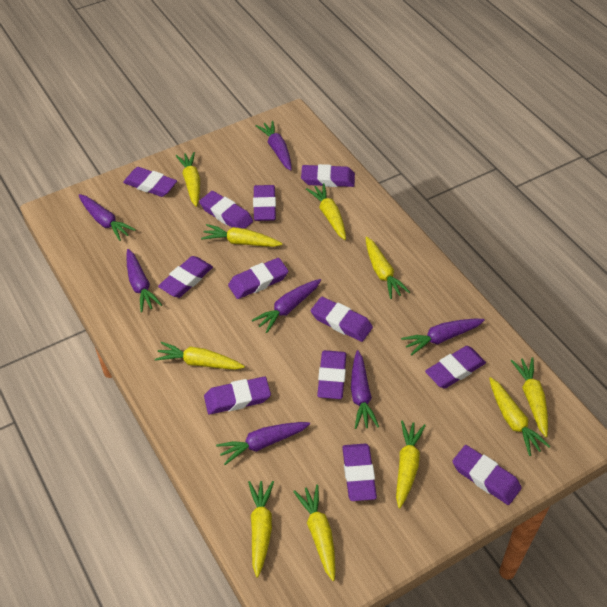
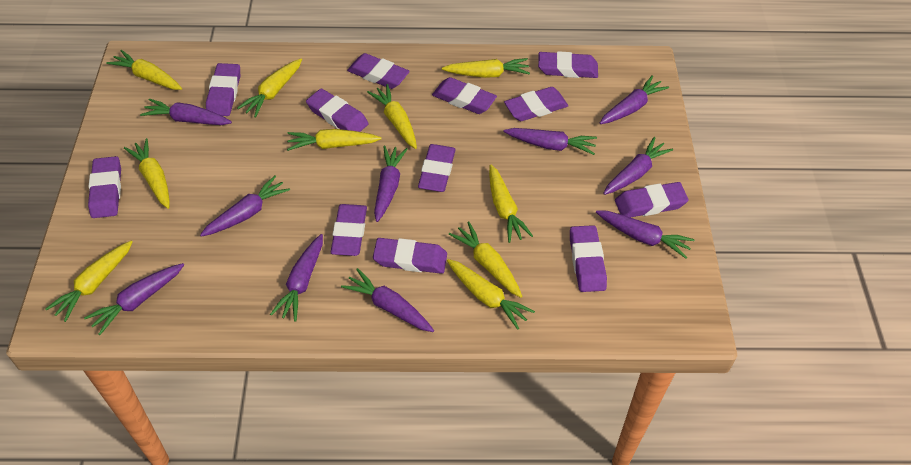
purple carrot: 7 -> 10

